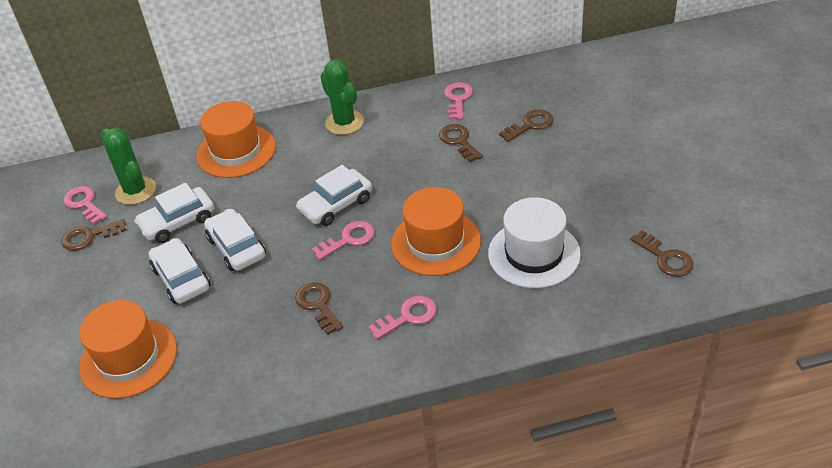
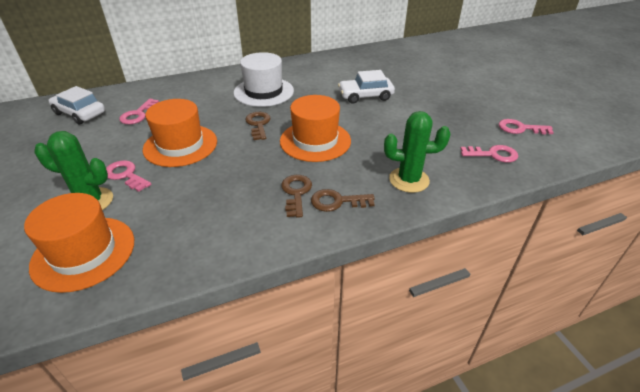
brown key: 5 -> 3
white car: 4 -> 2

